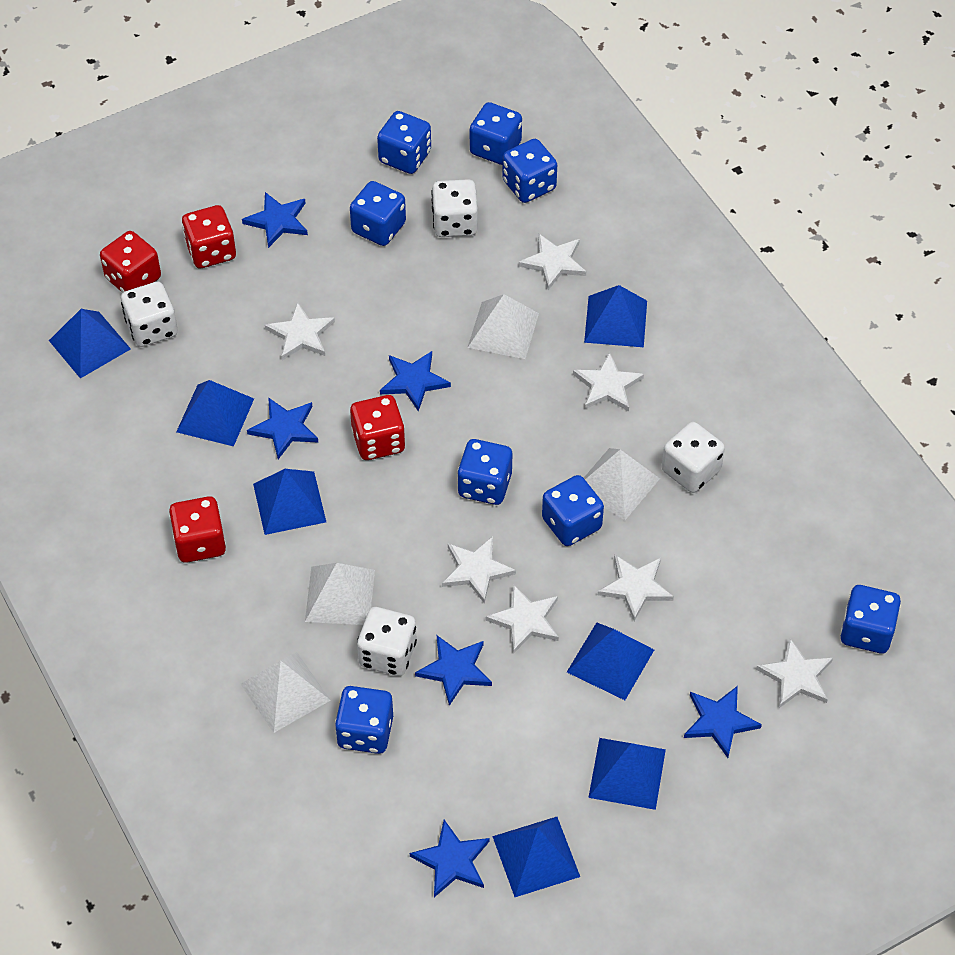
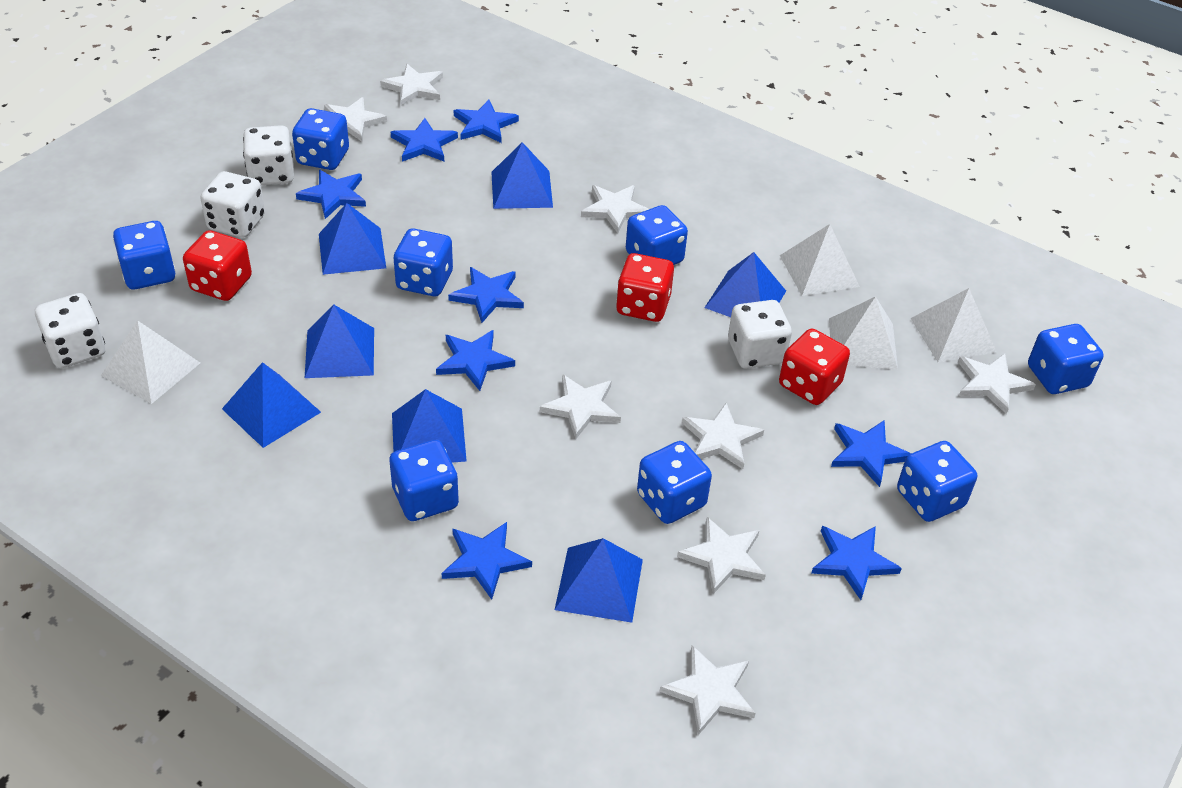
blue star: 6 -> 8
red dice: 4 -> 3
white star: 7 -> 8

